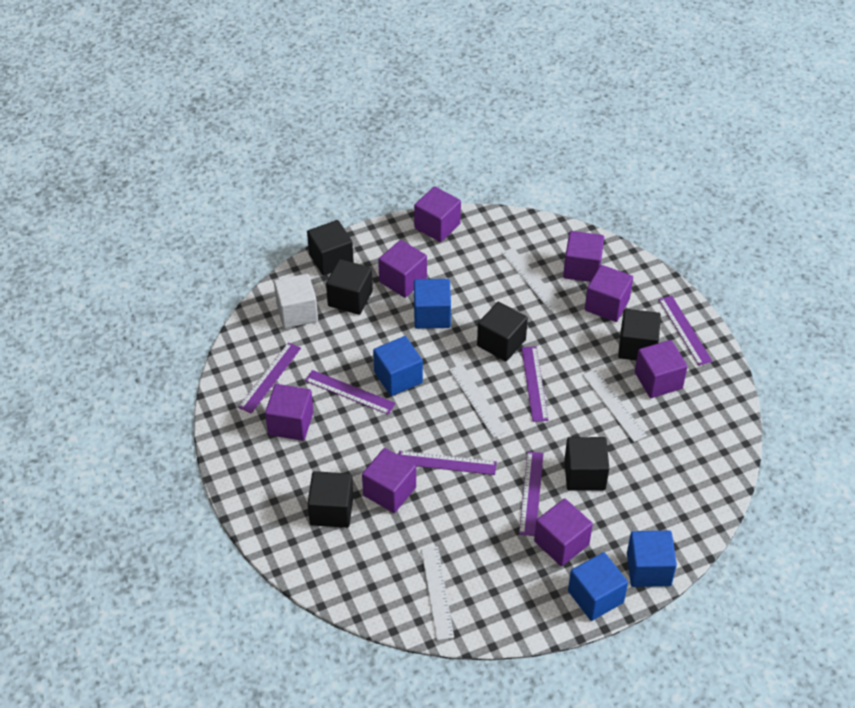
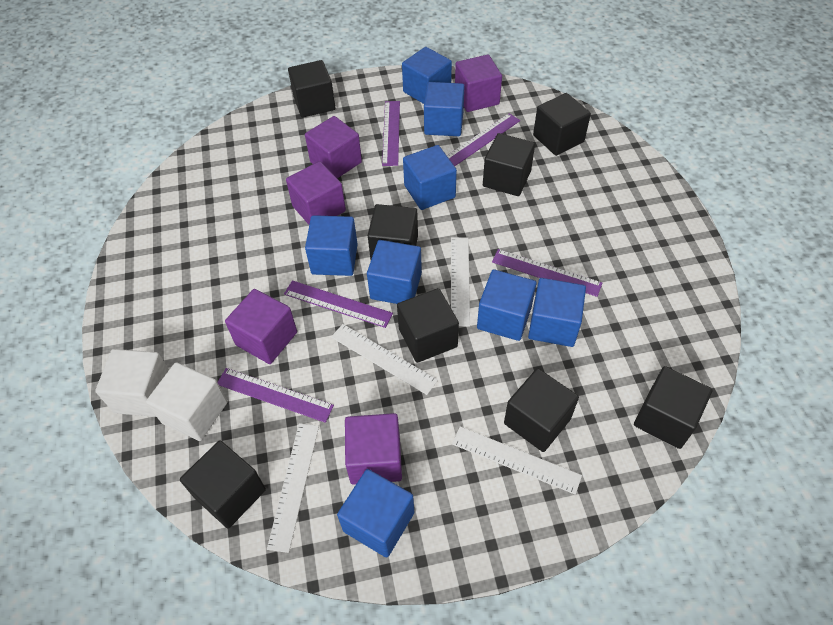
black cube: 6 -> 8
blue cube: 4 -> 8
purple cube: 8 -> 5
purple ruler: 6 -> 5
white cube: 1 -> 2

